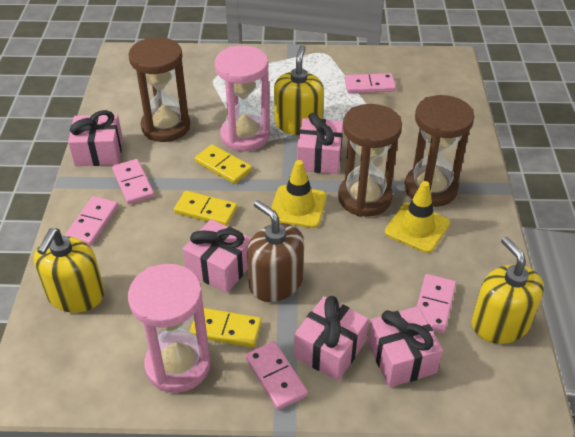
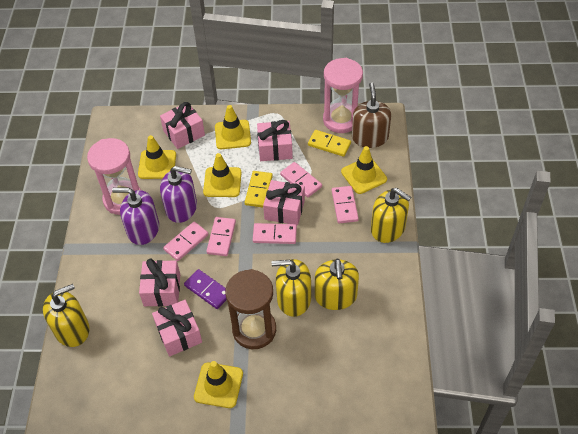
brown hourglass: 3 -> 1
purple domino: 0 -> 1
purple soap dispenser: 0 -> 2
yellow domino: 3 -> 2
yellow soap dispenser: 3 -> 4
yellow traffic cone: 2 -> 5

